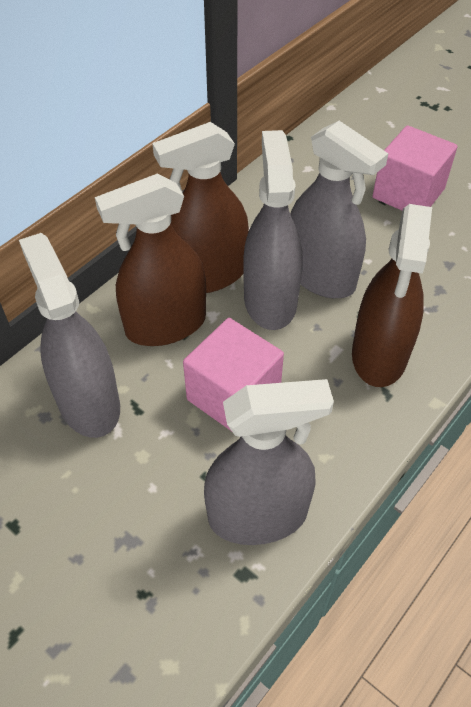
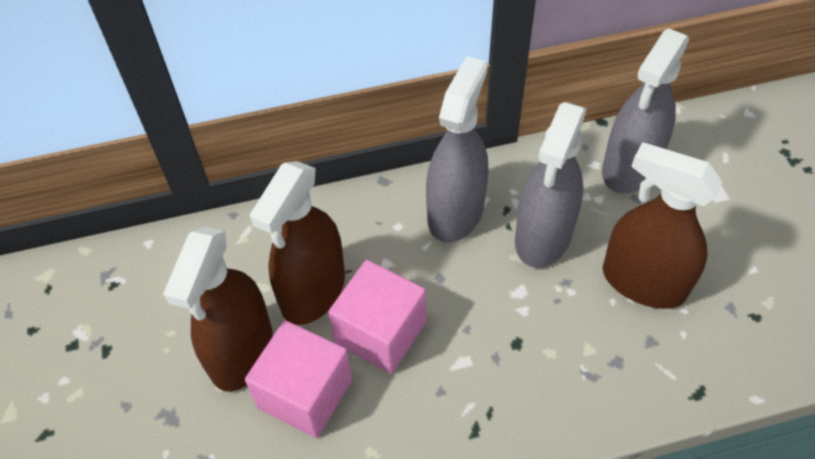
grey spray bottle: 4 -> 3

